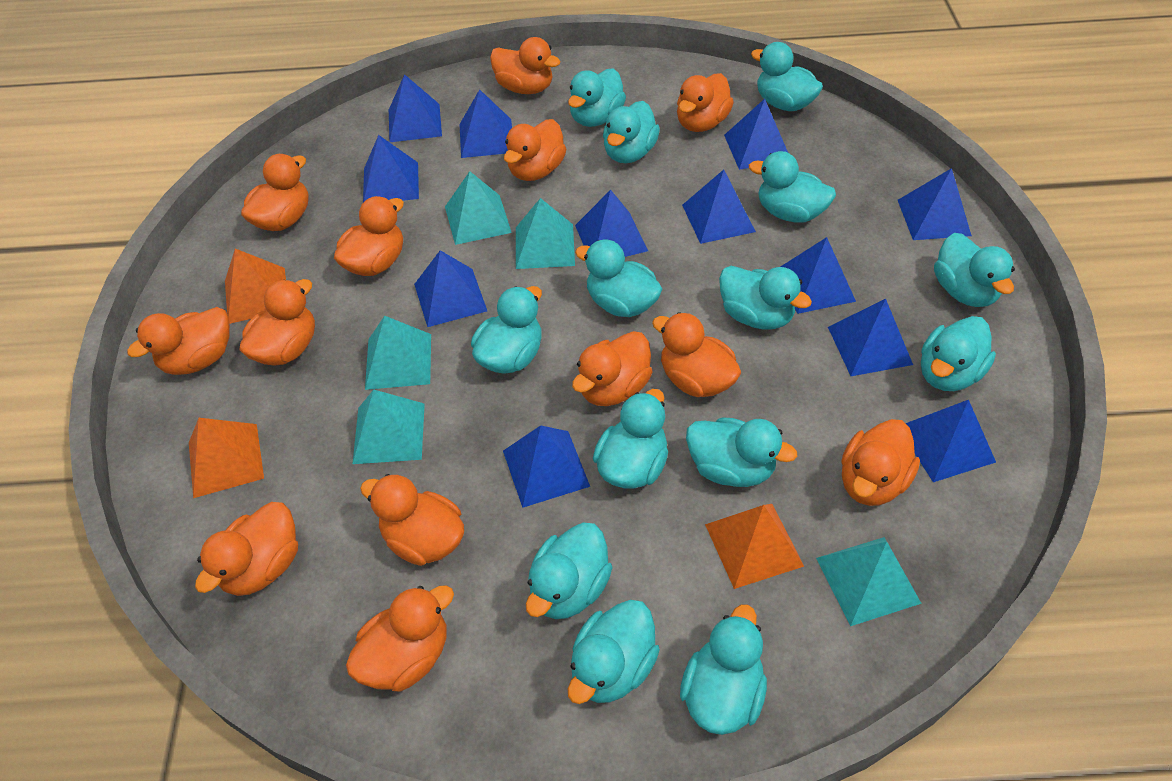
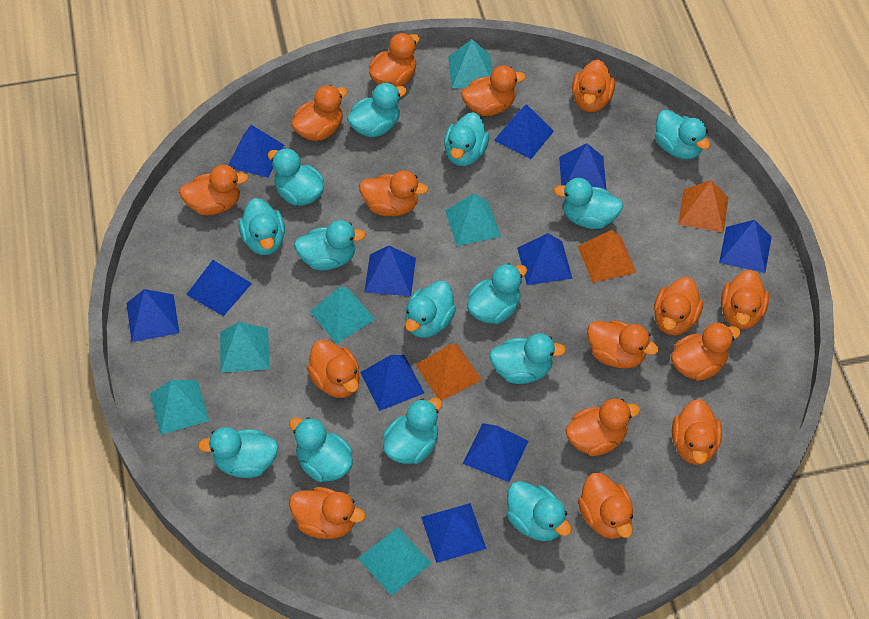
blue pyramid: 12 -> 11
orange duck: 13 -> 15
turquoise pyramid: 5 -> 6

